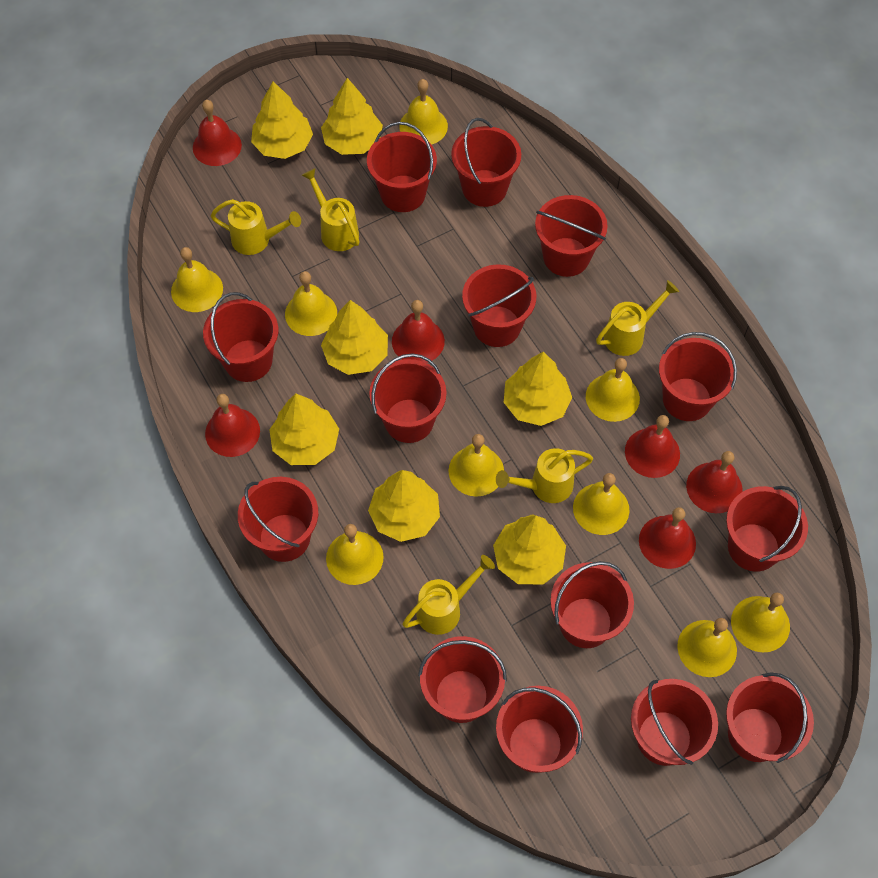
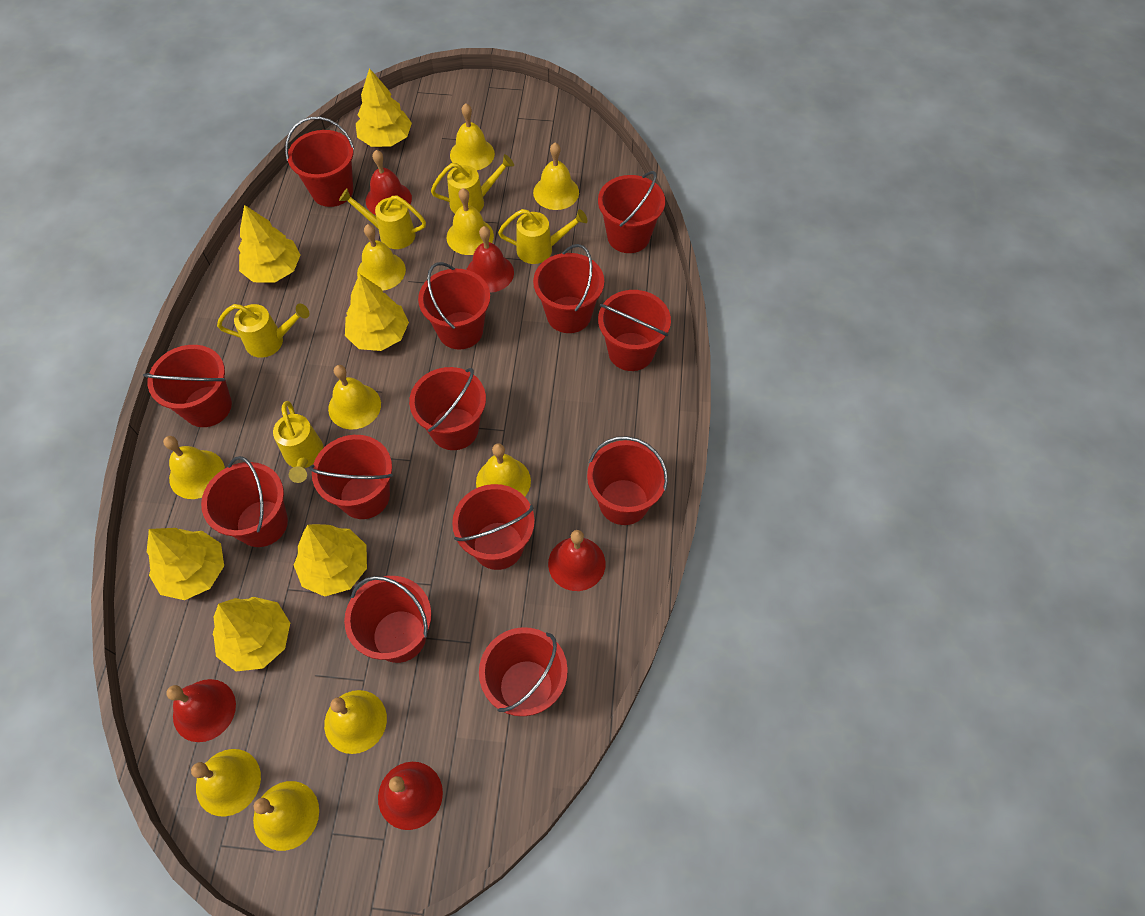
red bell: 6 -> 5
red bucket: 14 -> 13
yellow bell: 9 -> 10
yellow tree: 7 -> 6

